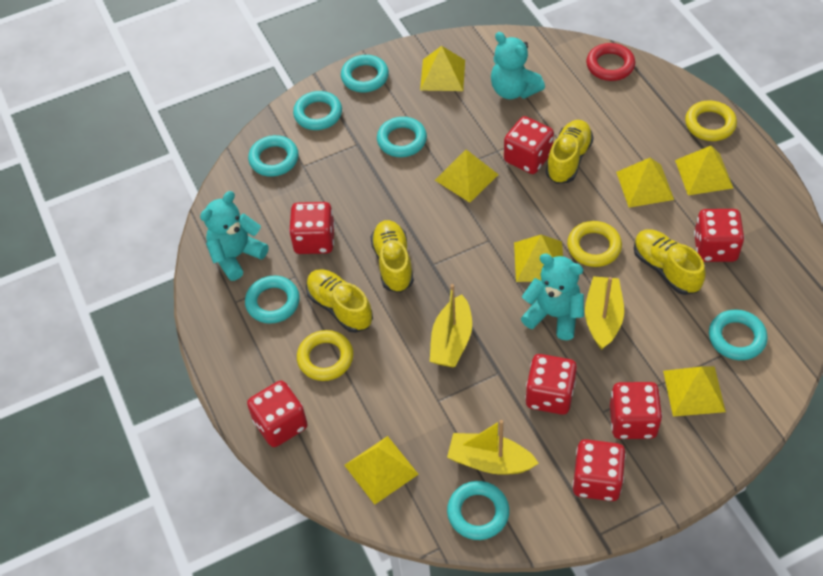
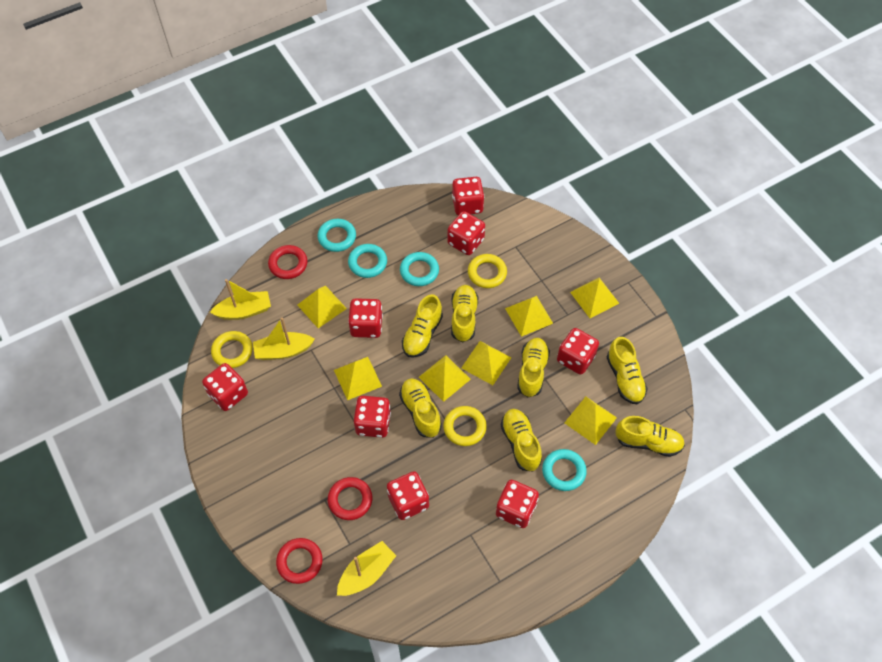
red dice: 7 -> 8
red ring: 1 -> 3
turquoise ring: 7 -> 4
turquoise teddy bear: 3 -> 0
yellow shoe: 4 -> 7

